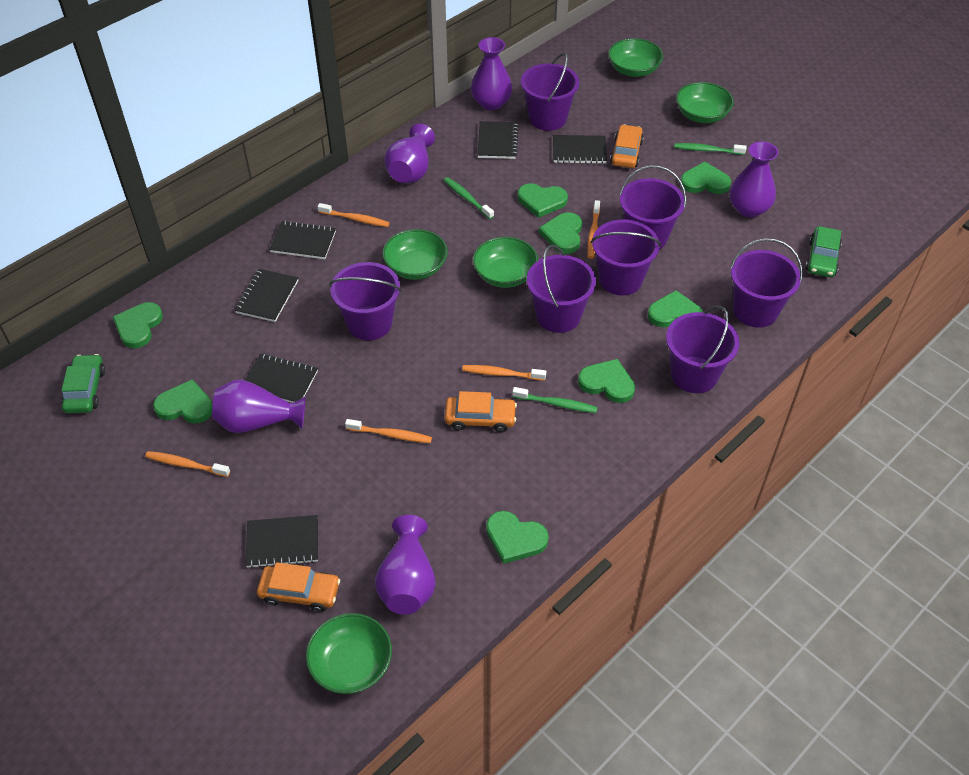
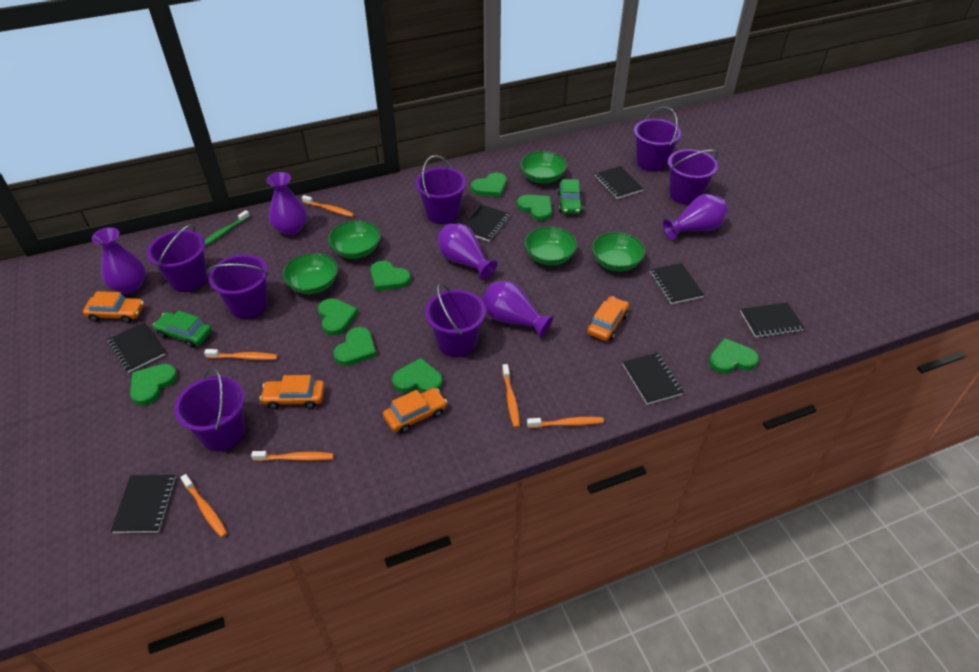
black notebook: 6 -> 7
green toothbrush: 3 -> 1
orange car: 3 -> 4
orange toothbrush: 5 -> 6

